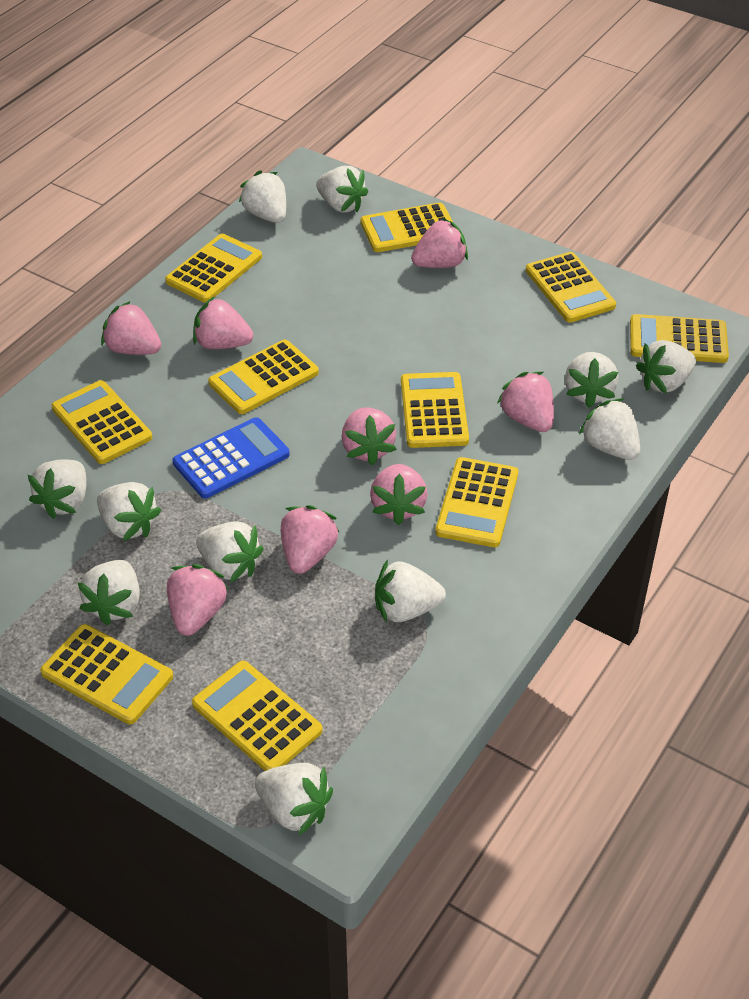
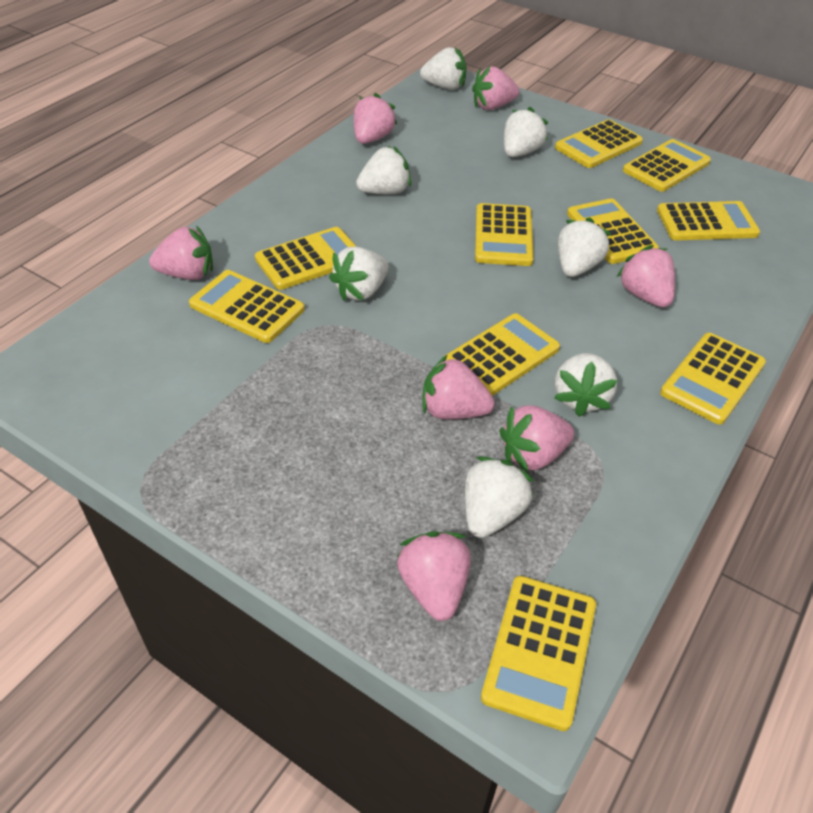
blue calculator: 1 -> 0
pink strawberry: 8 -> 7
white strawberry: 11 -> 7

